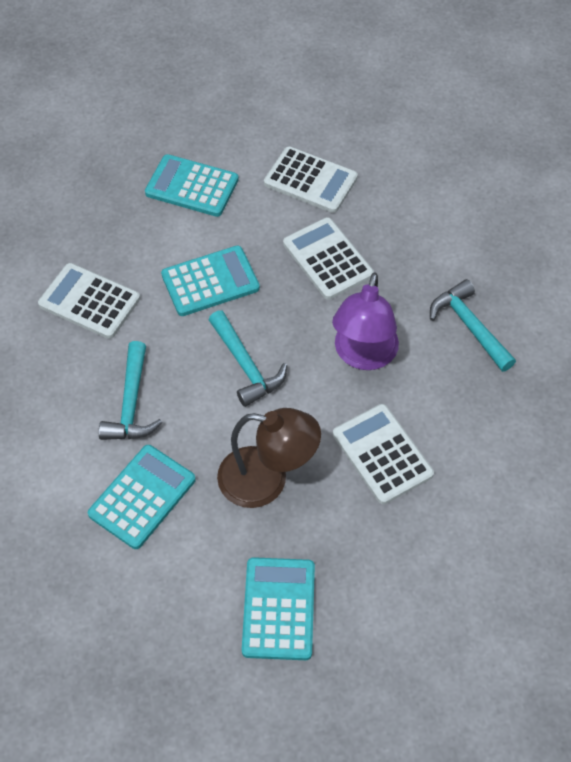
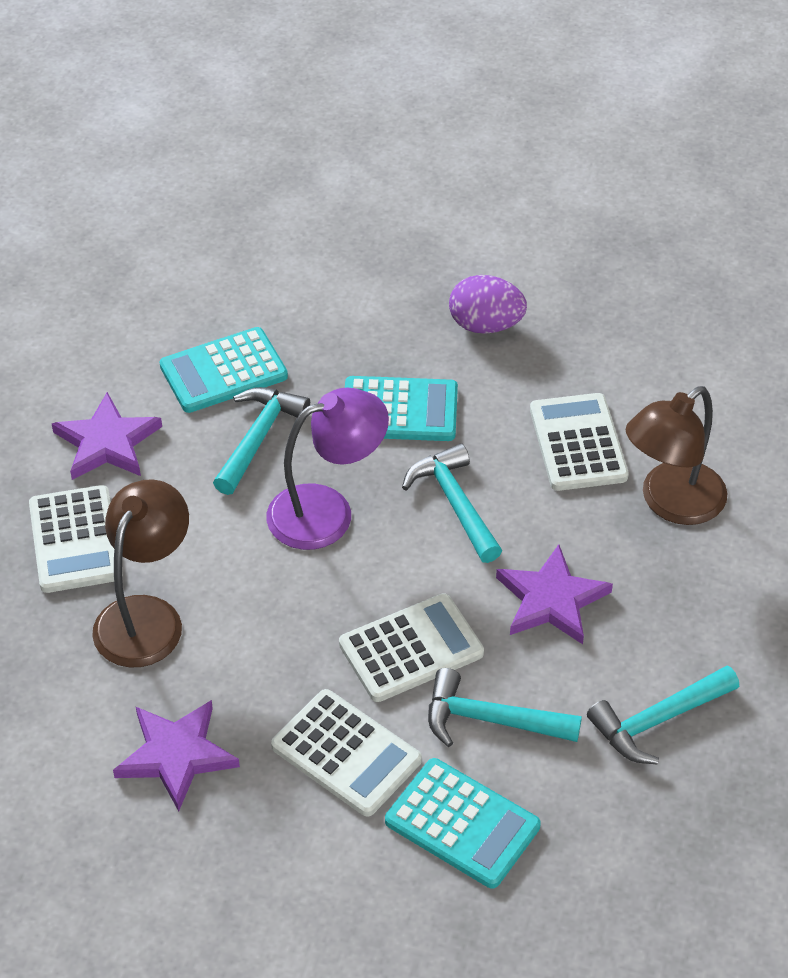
brown lamp: 1 -> 2
purple egg: 0 -> 1
purple star: 0 -> 3
turquoise calculator: 4 -> 3
turquoise hammer: 3 -> 4

